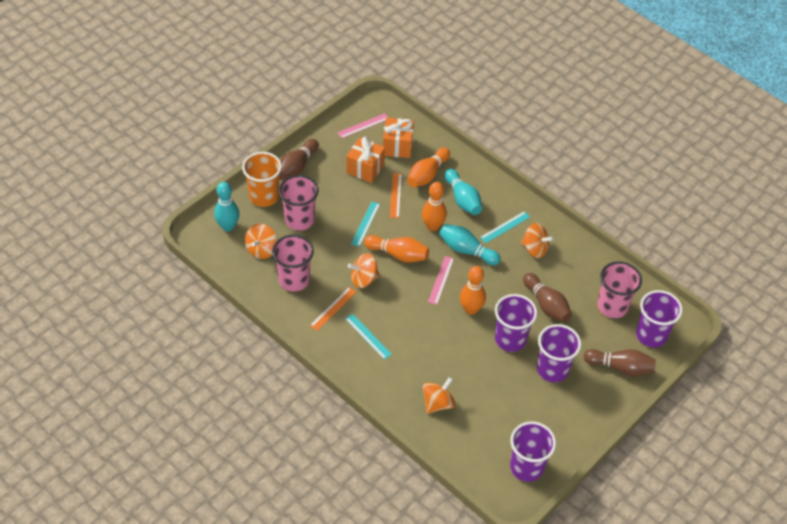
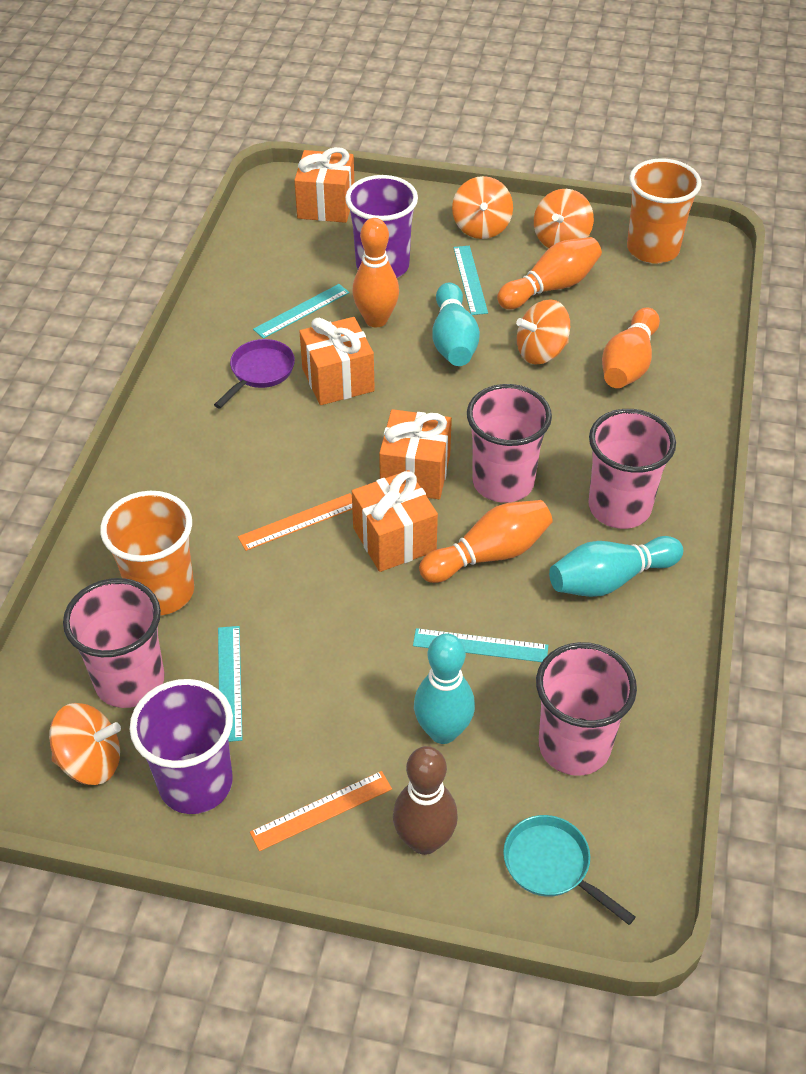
brown bowling pin: 3 -> 1
orange cup: 1 -> 2
orange gift: 2 -> 4
pink cup: 3 -> 4
pink ruler: 2 -> 0
purple cup: 4 -> 2
purple pan: 0 -> 1
turquoise pan: 0 -> 1
turquoise ruler: 3 -> 4

